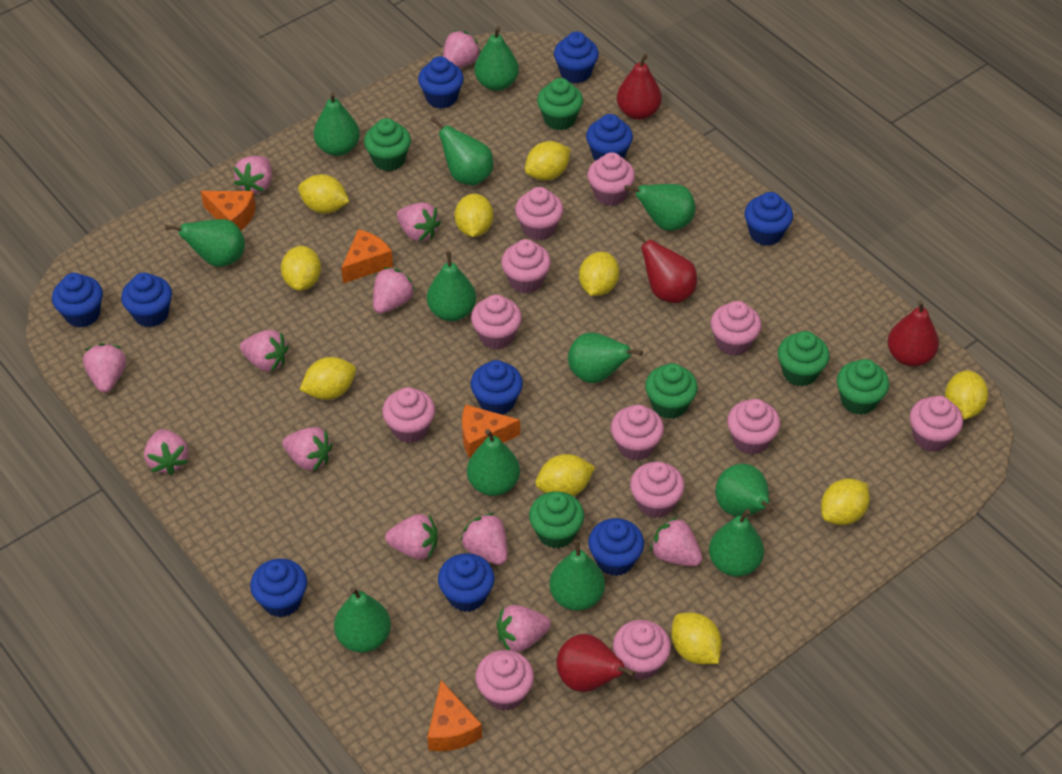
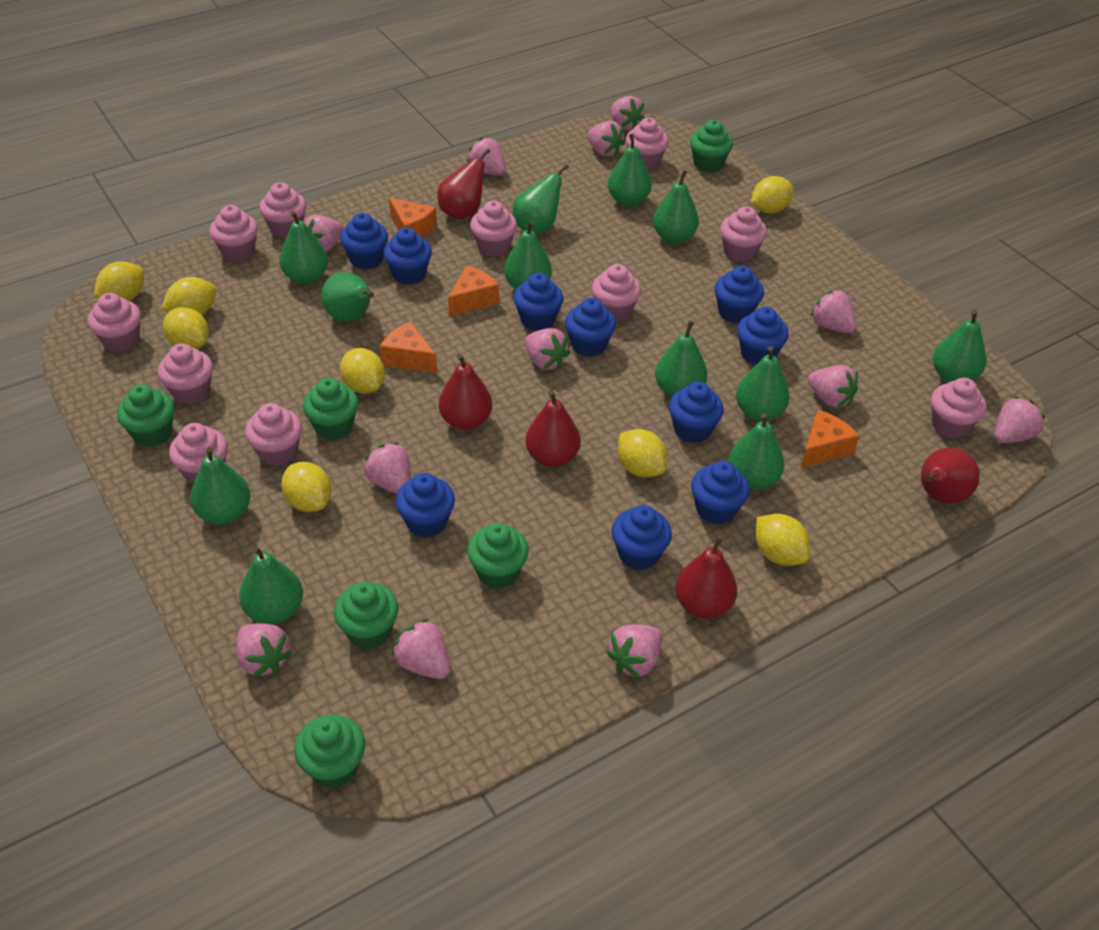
pink cupcake: 12 -> 11
red pear: 4 -> 5
yellow lemon: 10 -> 8

